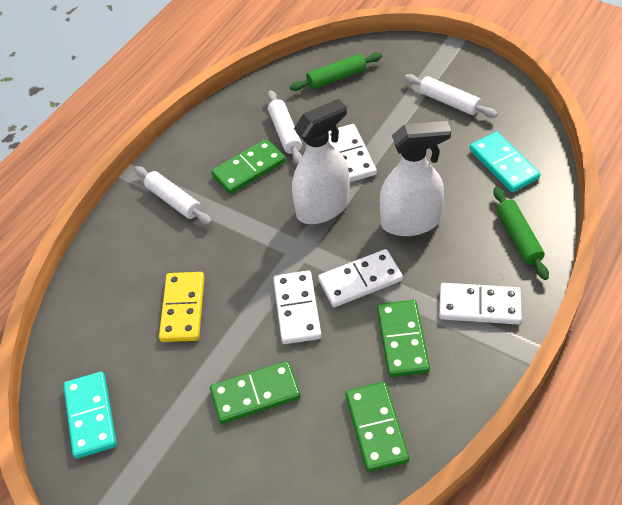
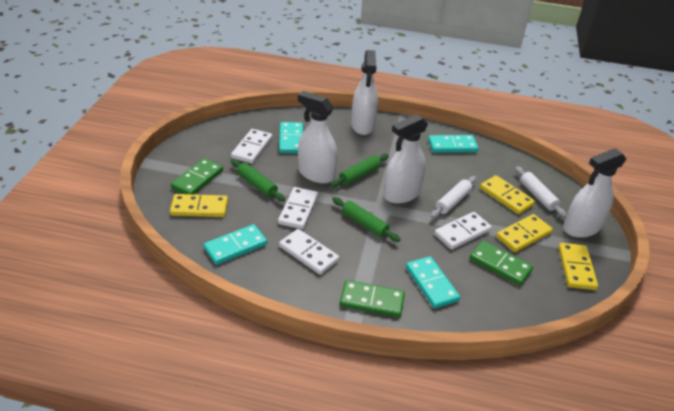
green domino: 4 -> 3
green rolling pin: 2 -> 3
turquoise domino: 2 -> 4
white rolling pin: 3 -> 2
white spray bottle: 2 -> 4
yellow domino: 1 -> 4

